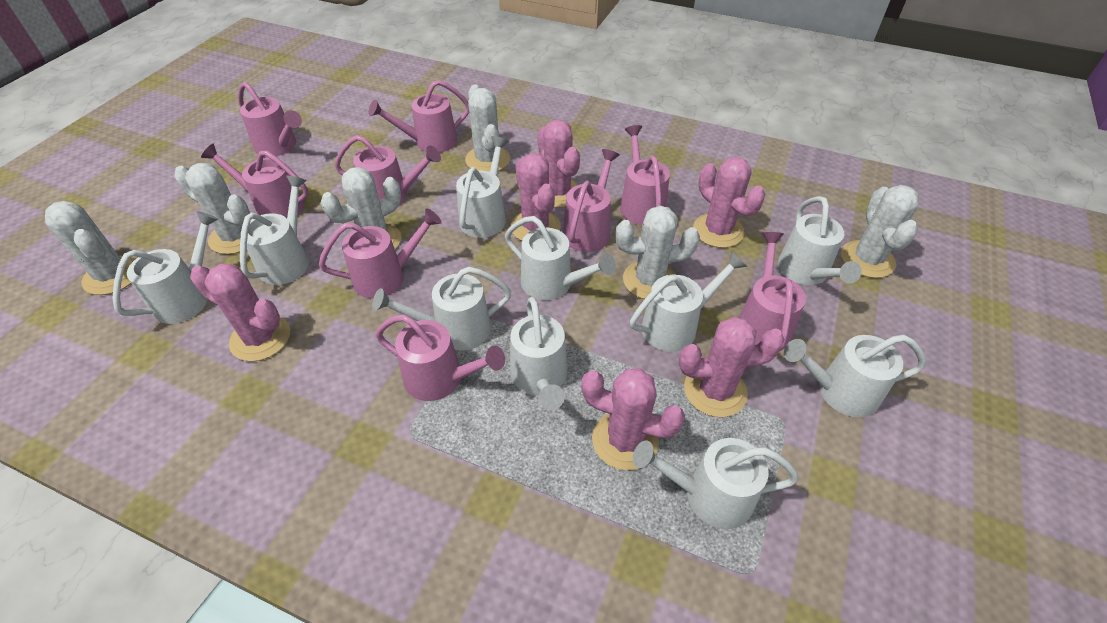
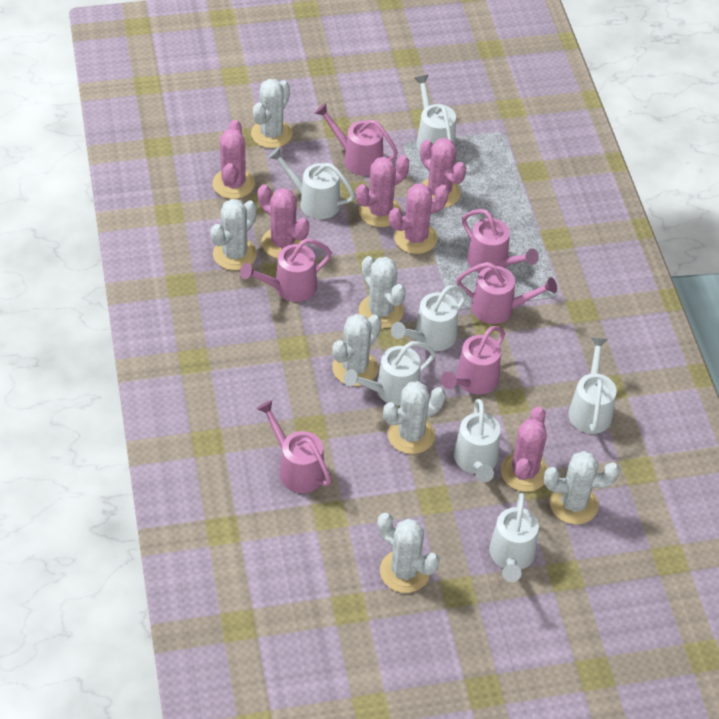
pink watering can: 9 -> 6
white cactus: 6 -> 7
white watering can: 10 -> 7

